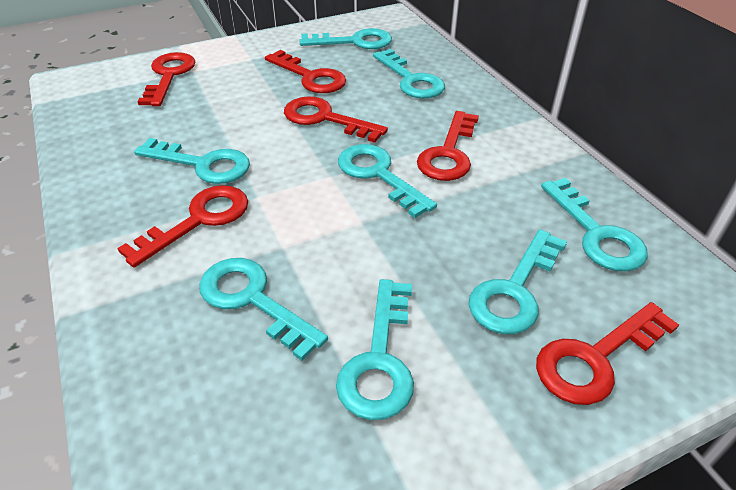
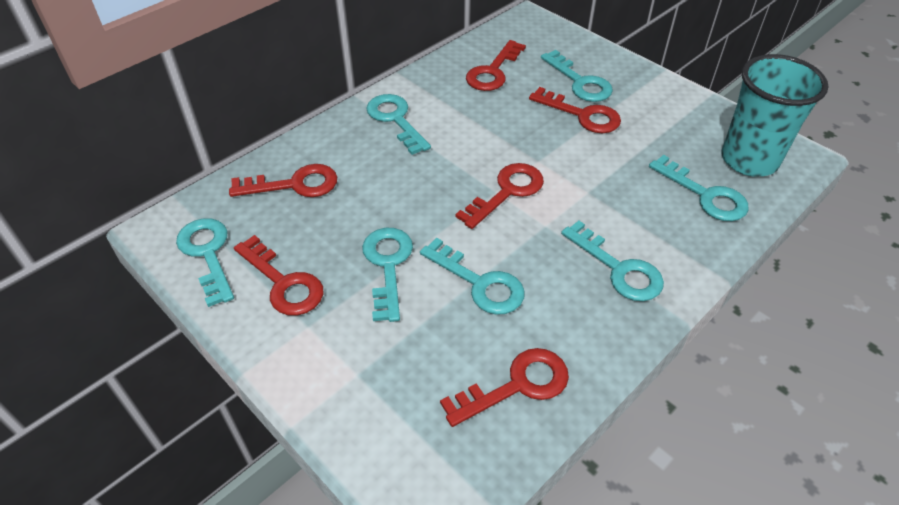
turquoise cup: 0 -> 1
turquoise key: 8 -> 7

